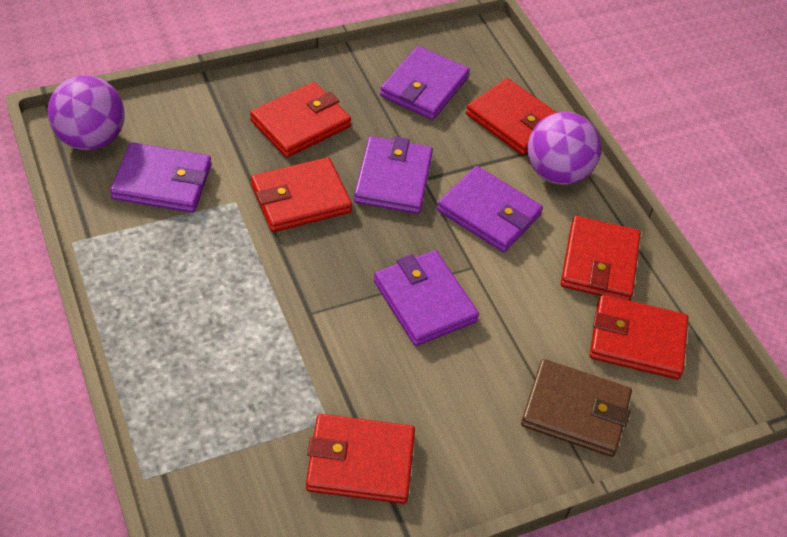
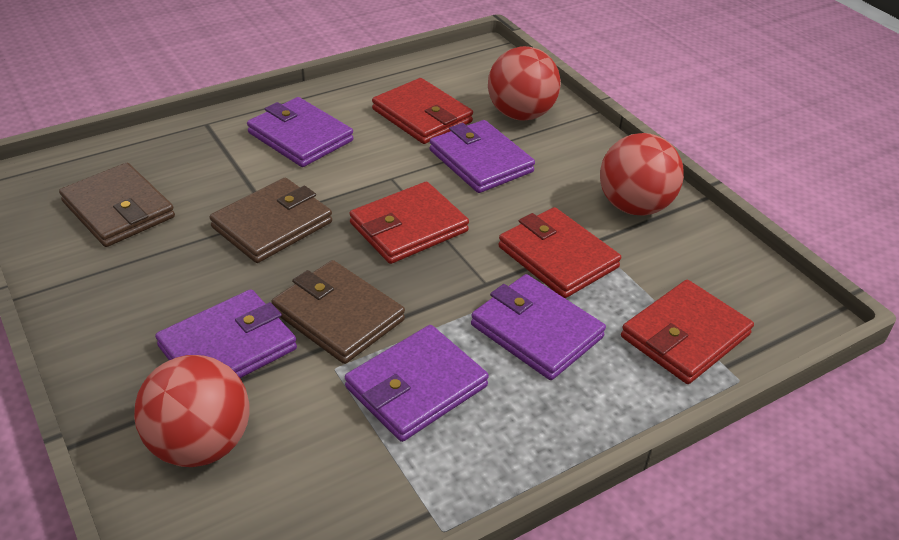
brown wallet: 1 -> 3
purple ball: 2 -> 0
red ball: 0 -> 3
red wallet: 6 -> 4

